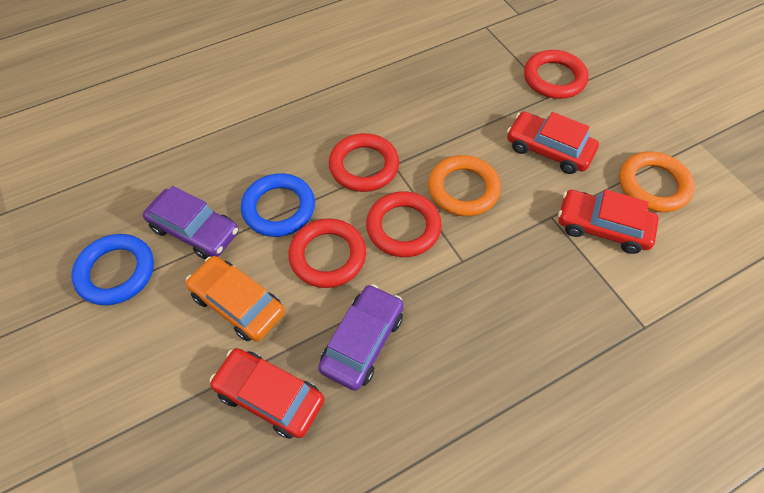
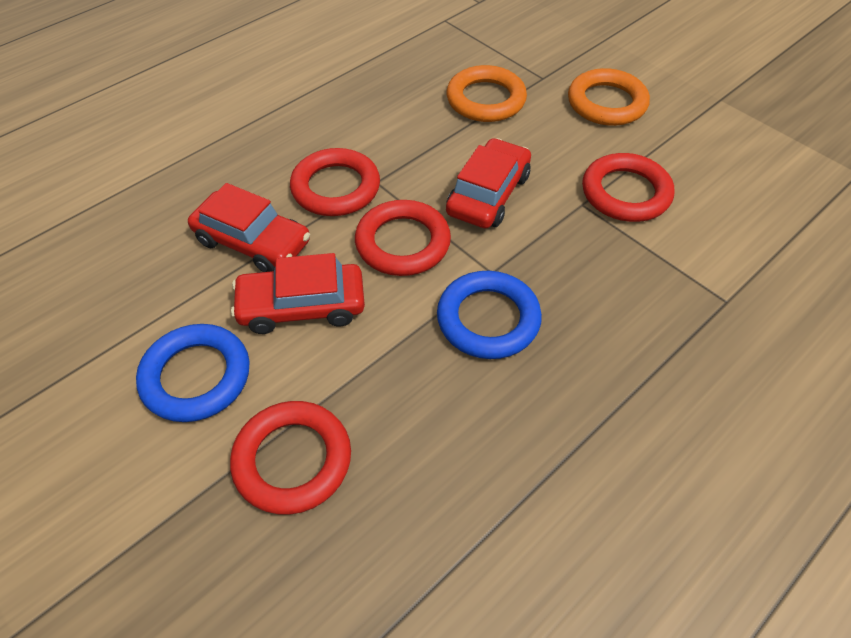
orange car: 1 -> 0
purple car: 2 -> 0

